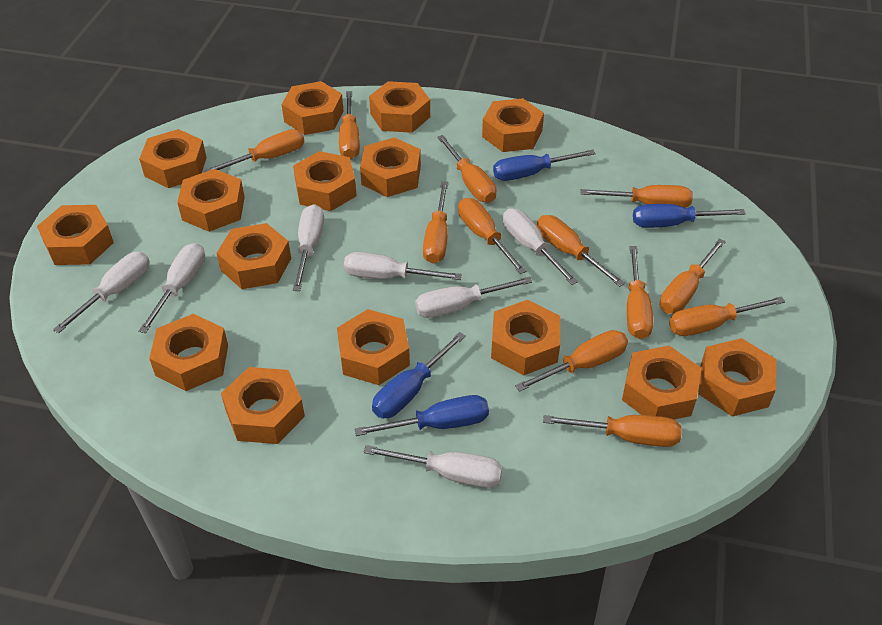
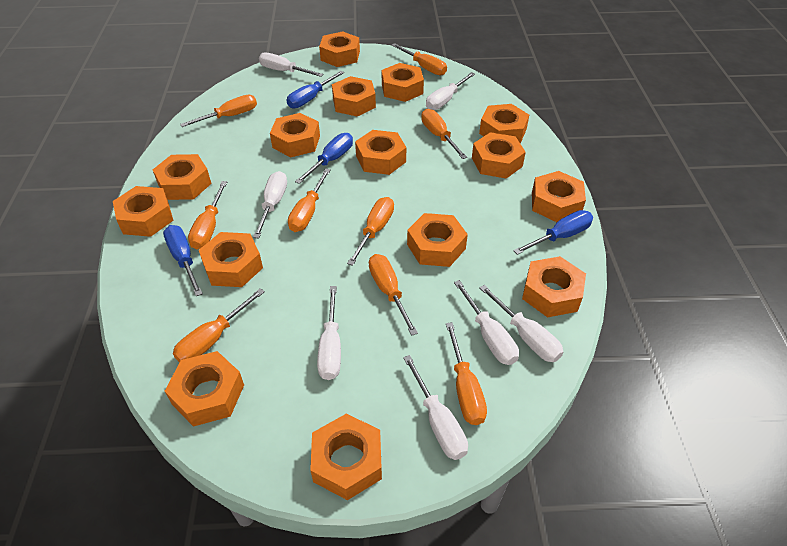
orange screwdriver: 12 -> 9

